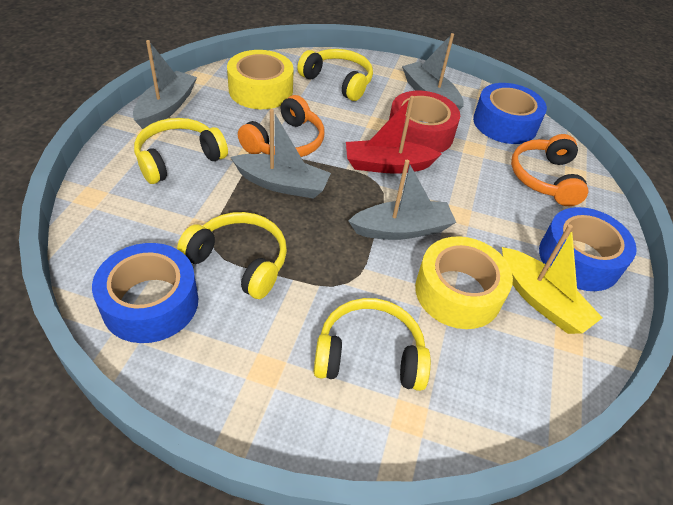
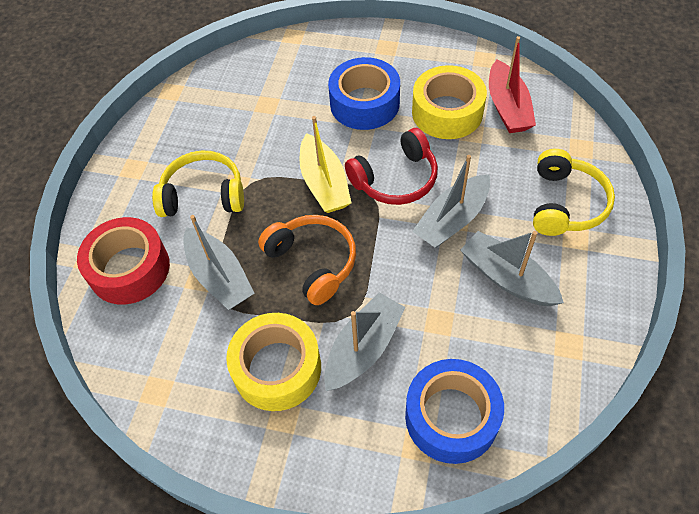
blue tape: 3 -> 2
orange headphones: 2 -> 1
red headphones: 0 -> 1
yellow headphones: 4 -> 2

